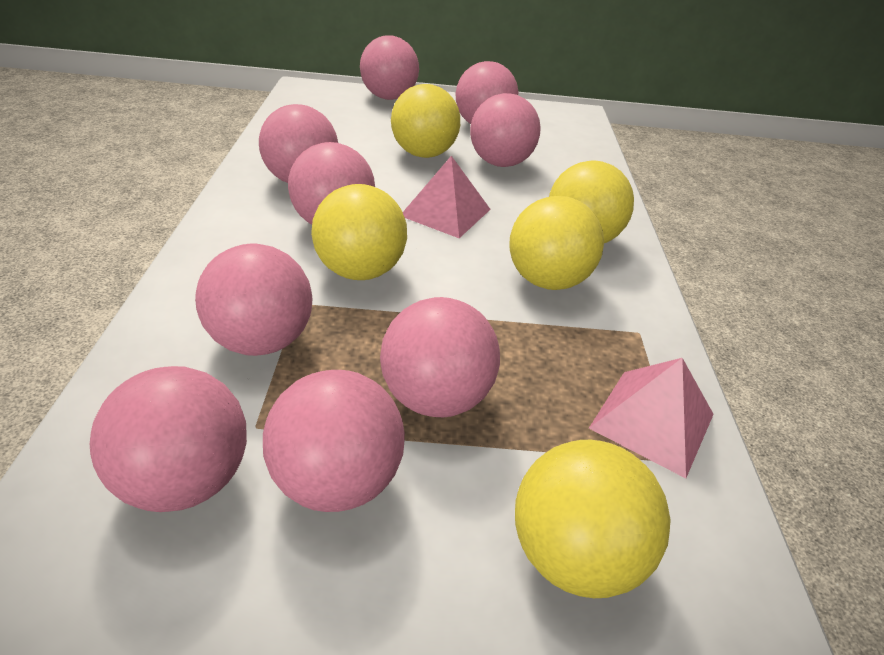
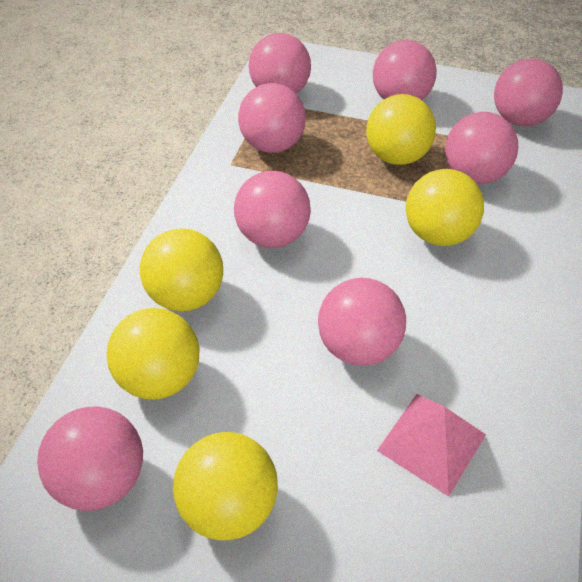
pink ball: 9 -> 8
pink pyramid: 2 -> 1

